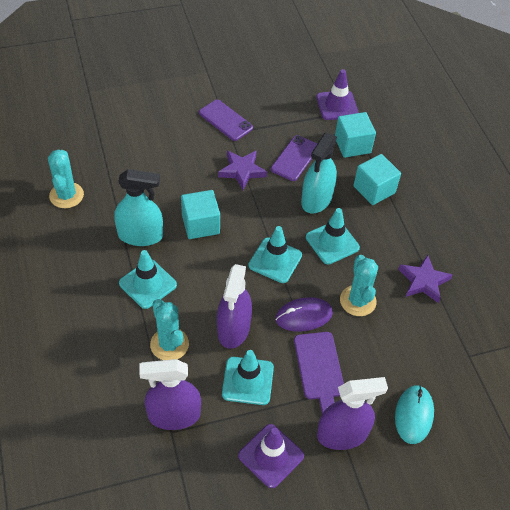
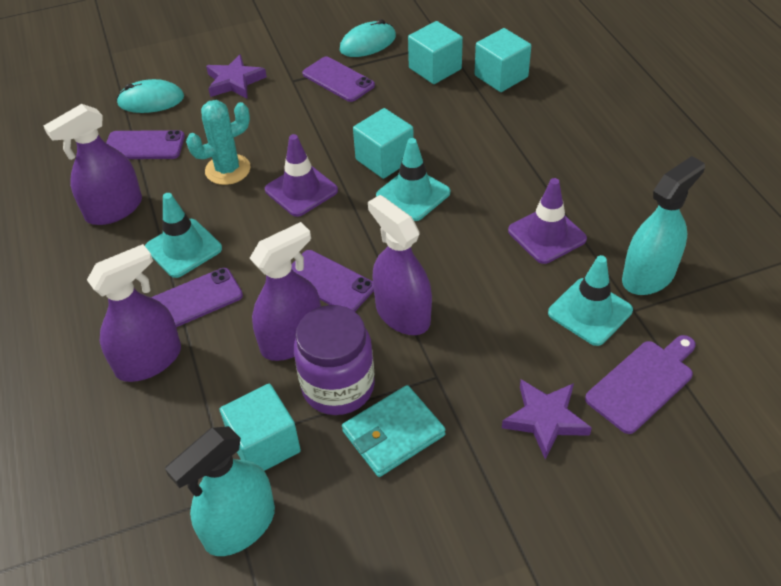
purple jar: 0 -> 1
purple mouse: 1 -> 0
purple phone: 2 -> 4
purple spray bottle: 3 -> 4
turquoise cactus: 3 -> 1
turquoise cube: 3 -> 4
turquoise mouse: 1 -> 2
turquoise traffic cone: 4 -> 3
turquoise wallet: 0 -> 1

